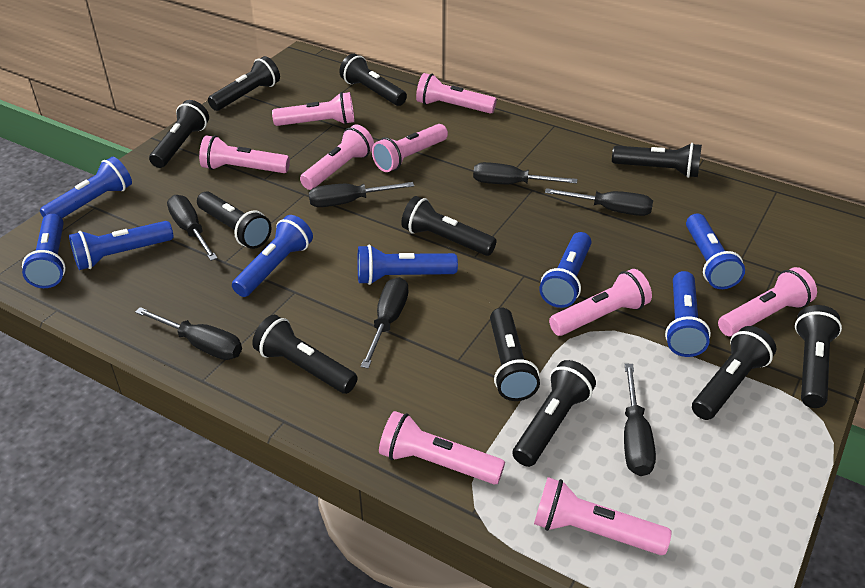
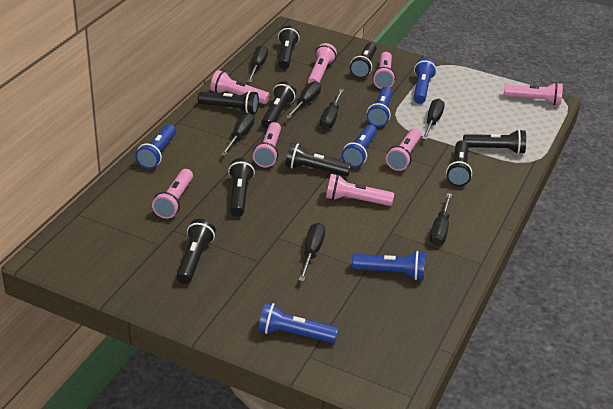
black flashlight: 11 -> 9
blue flashlight: 8 -> 6
pink flashlight: 9 -> 8

